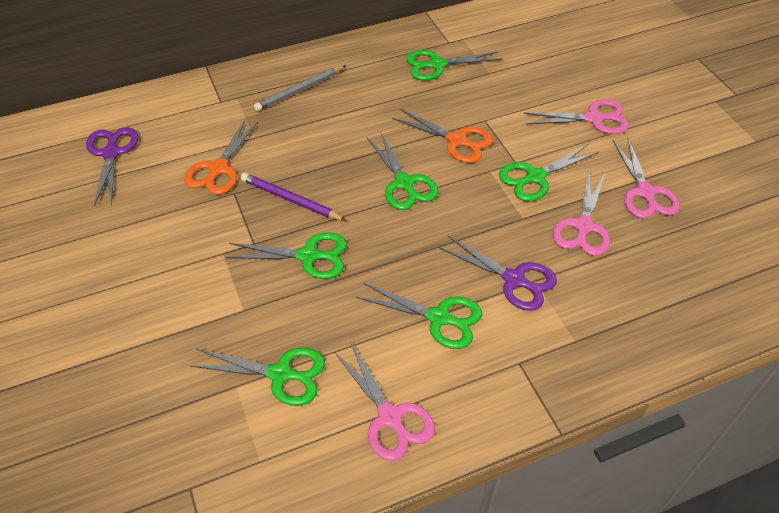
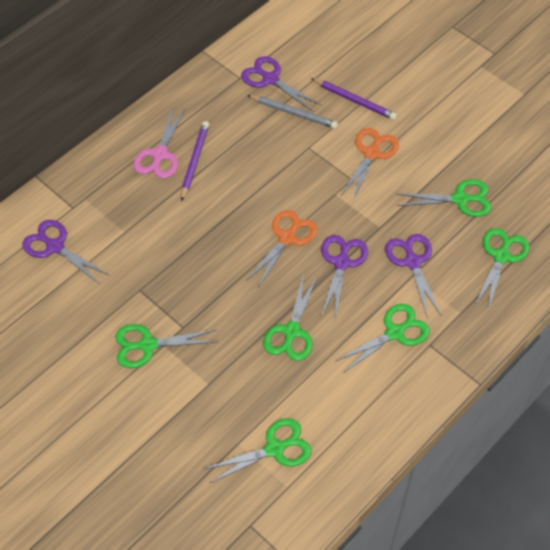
pink scissors: 4 -> 1
purple pencil: 1 -> 2
purple scissors: 2 -> 4

